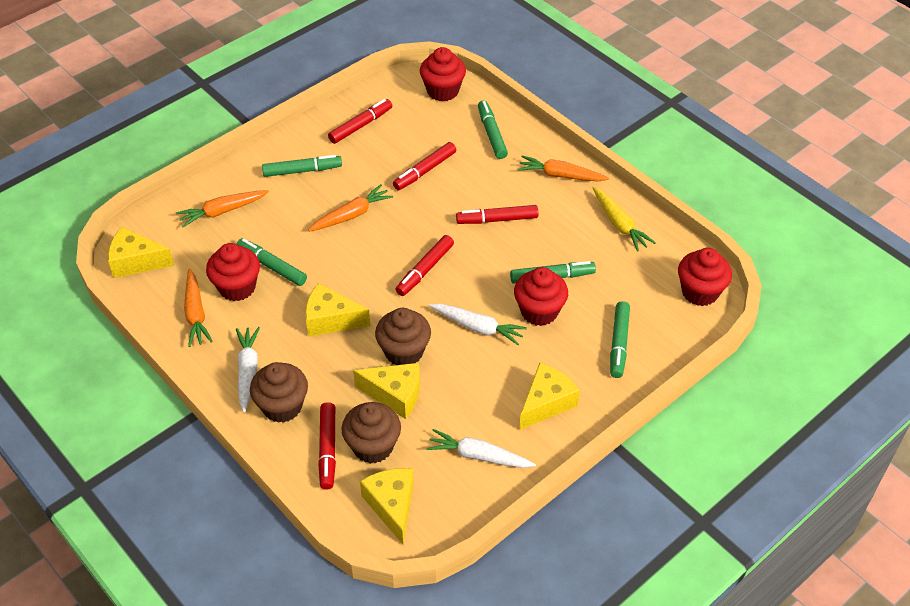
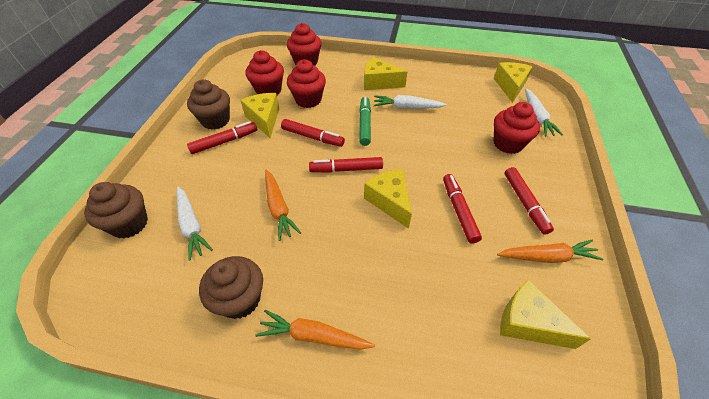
green marker: 5 -> 1
orange carrot: 4 -> 3
yellow carrot: 1 -> 0

